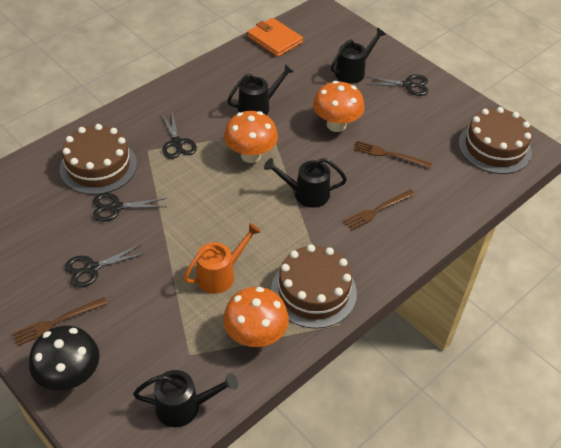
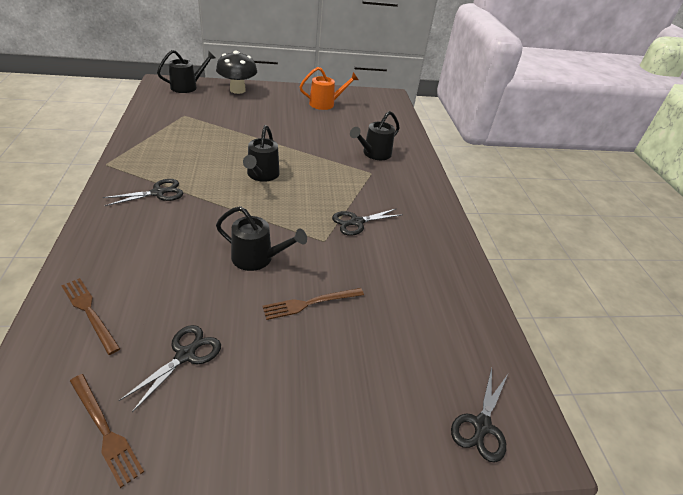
brown cake: 3 -> 0
orange mushroom: 3 -> 0
orange wallet: 1 -> 0

